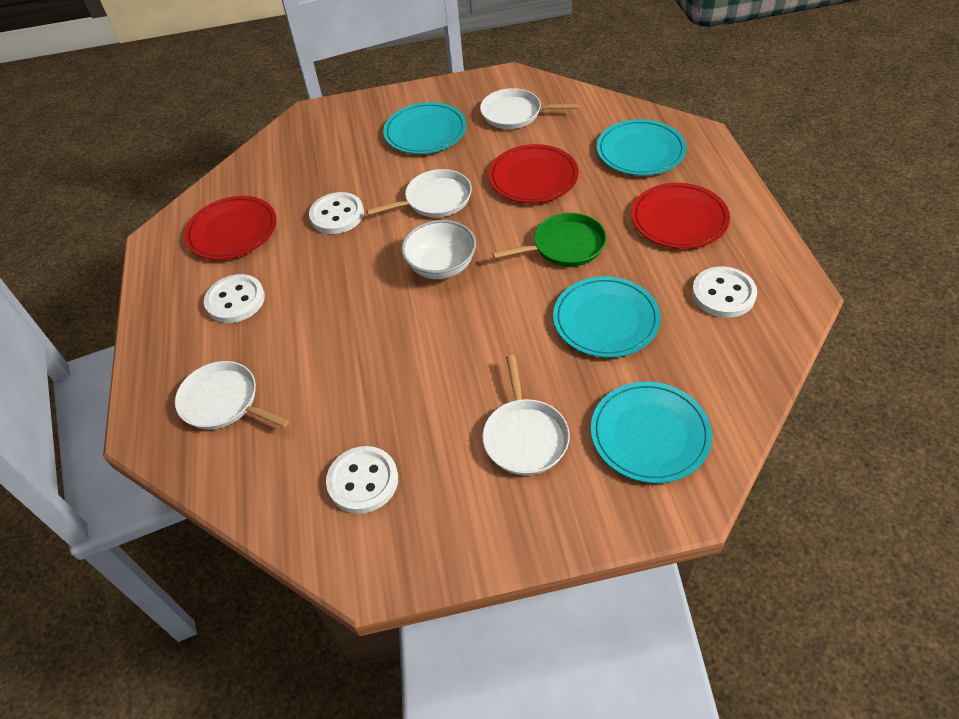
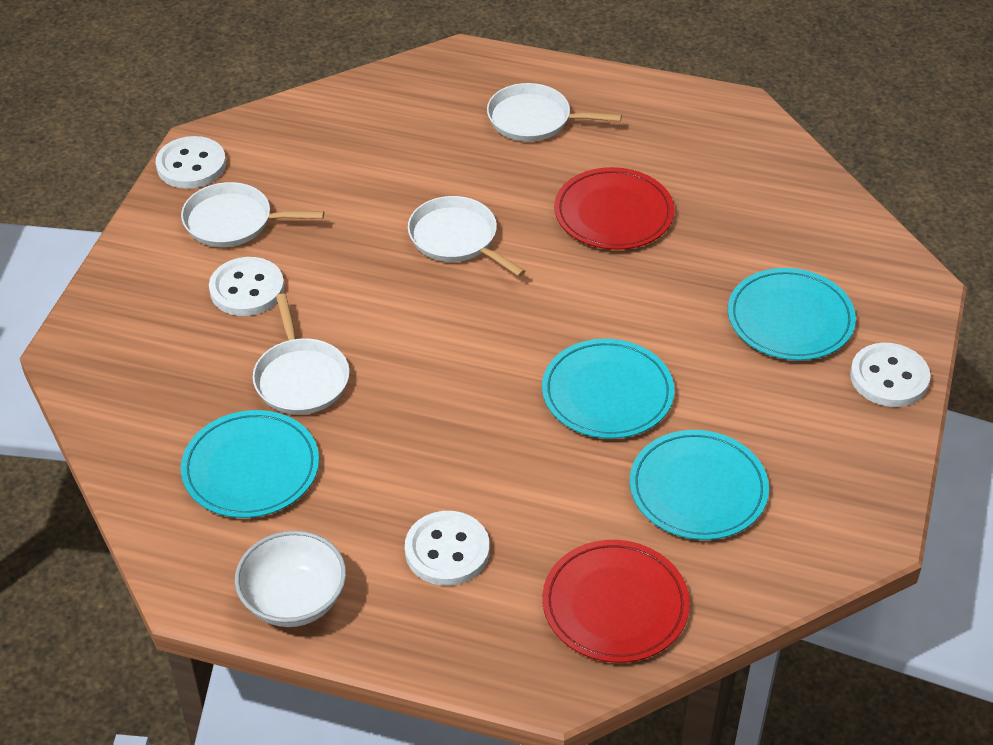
green pan: 1 -> 0
red plate: 3 -> 2

